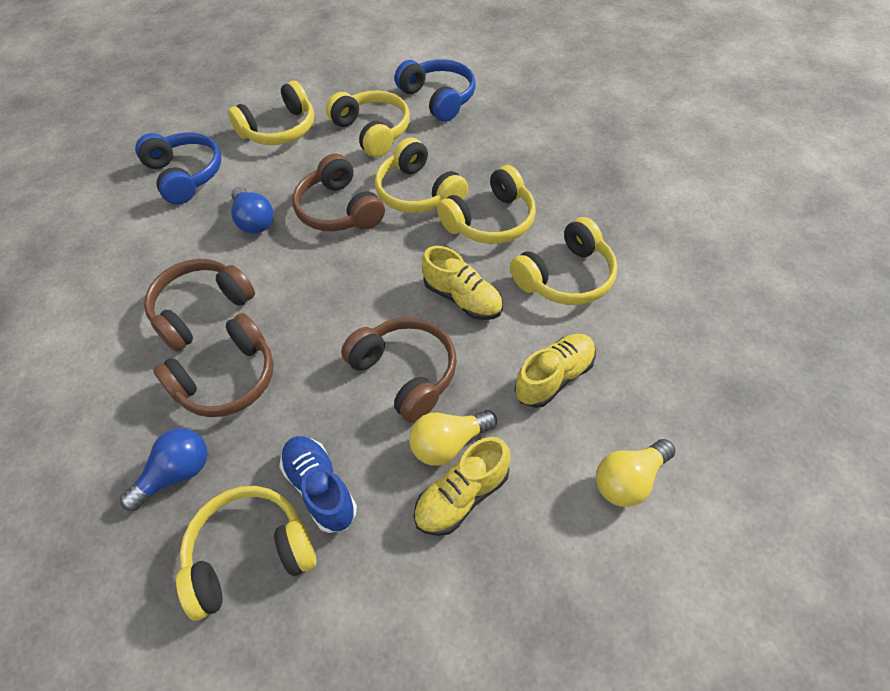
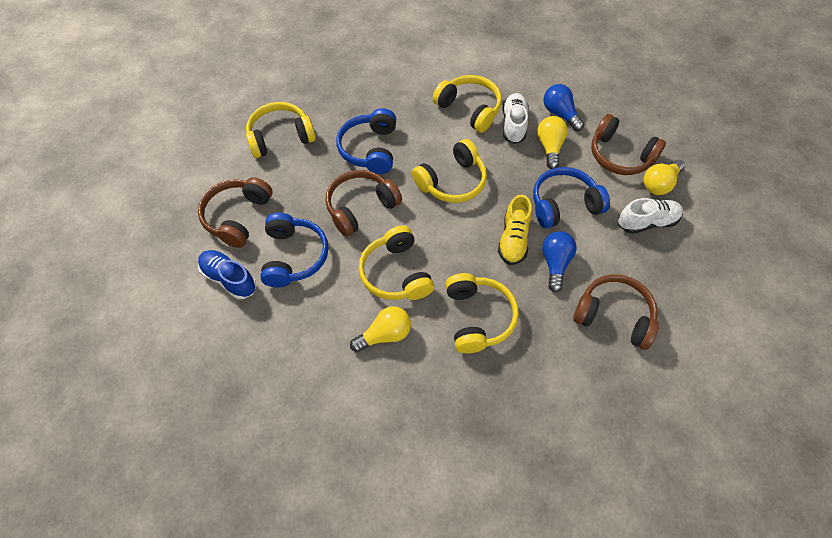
blue headphones: 2 -> 3
white shoe: 0 -> 2
yellow headphones: 6 -> 5
yellow light bulb: 2 -> 3
yellow shoe: 3 -> 1

